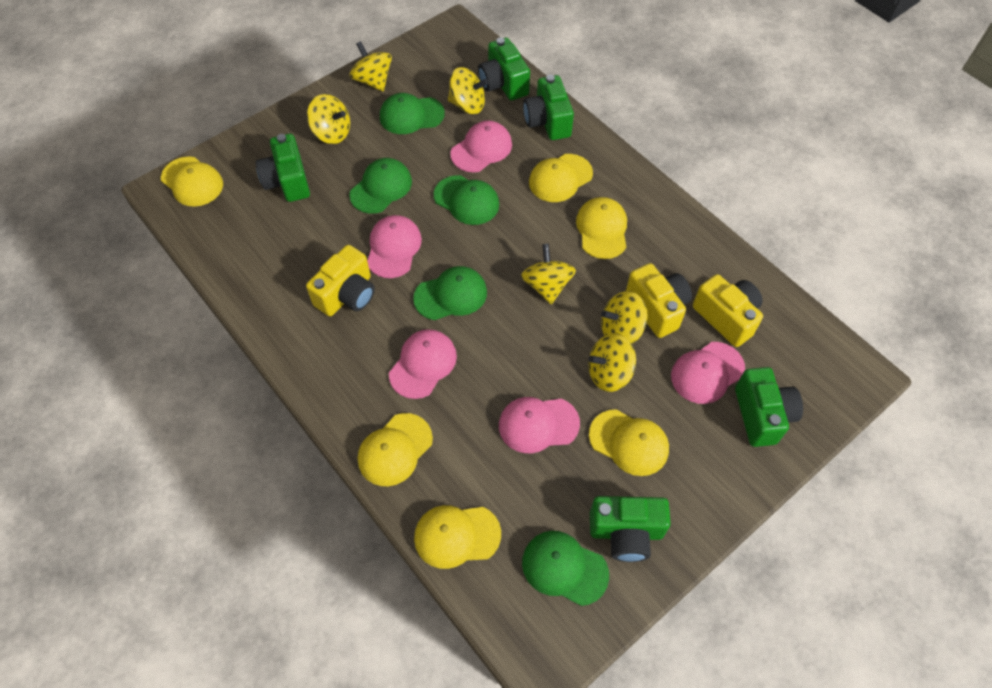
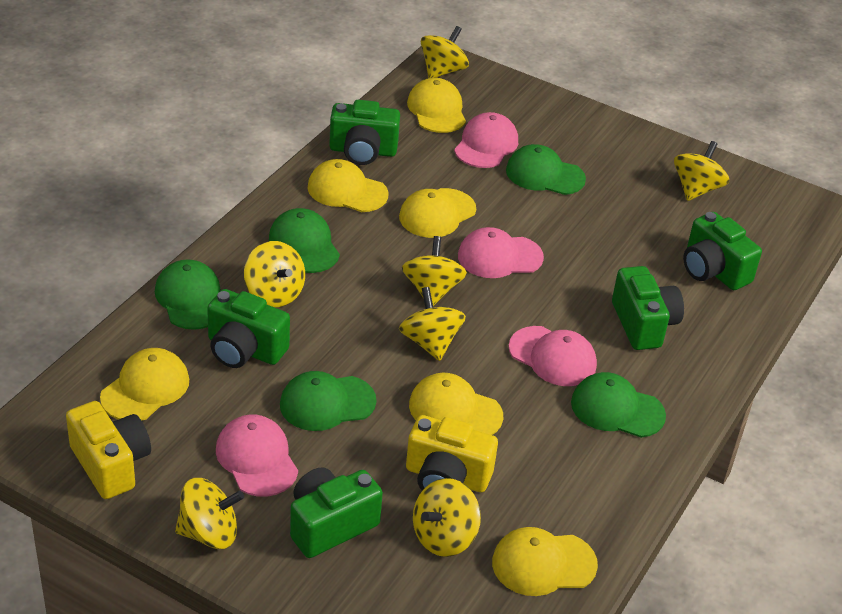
pink cap: 5 -> 4
yellow camera: 3 -> 2
yellow spinning top: 6 -> 7

